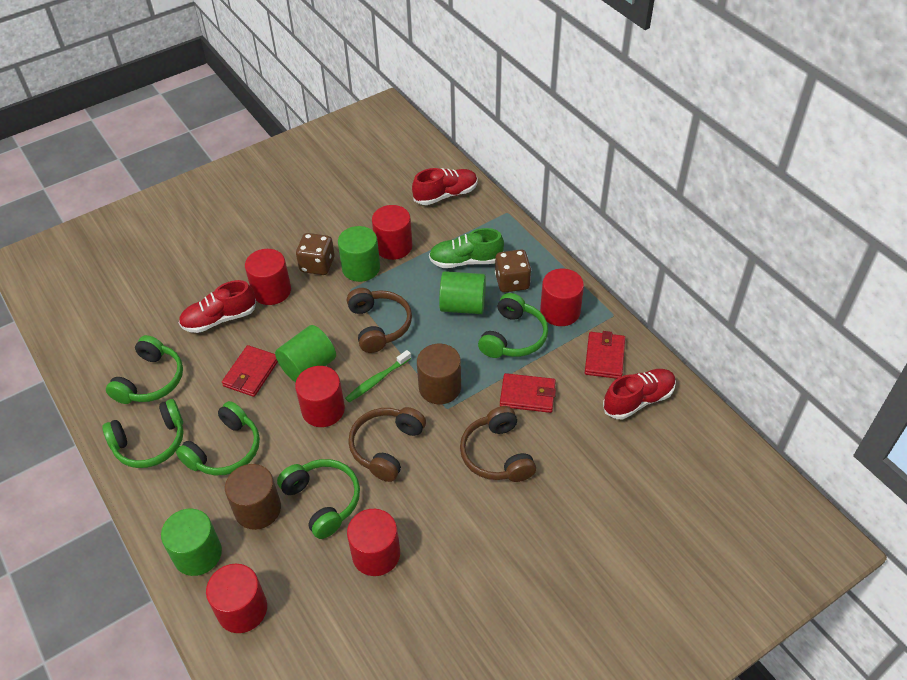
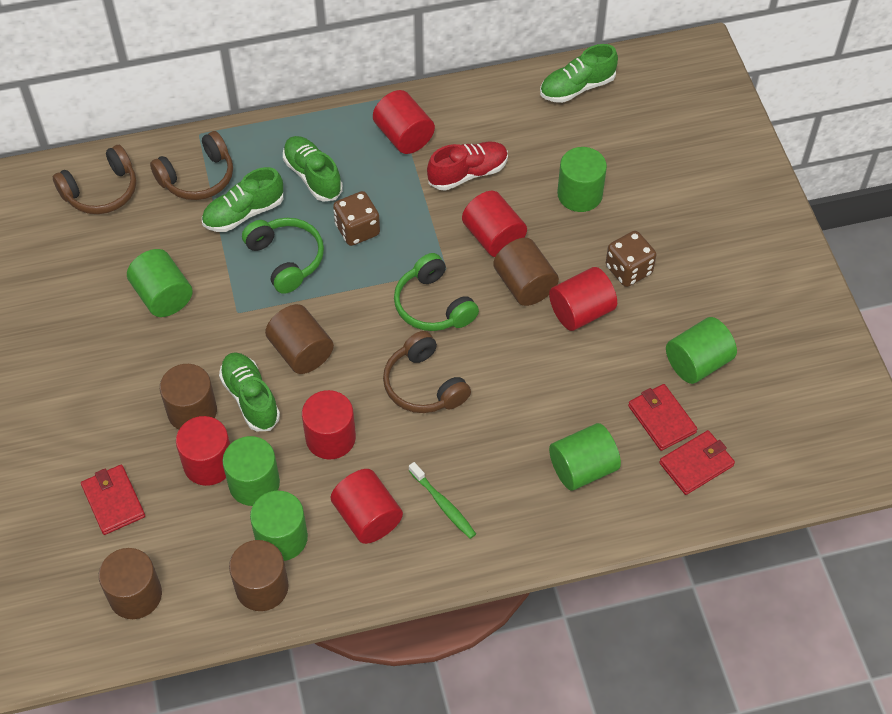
brown cylinder: 2 -> 5
green cylinder: 4 -> 6
green headphones: 5 -> 2
green shoe: 1 -> 4
red shoe: 3 -> 1

